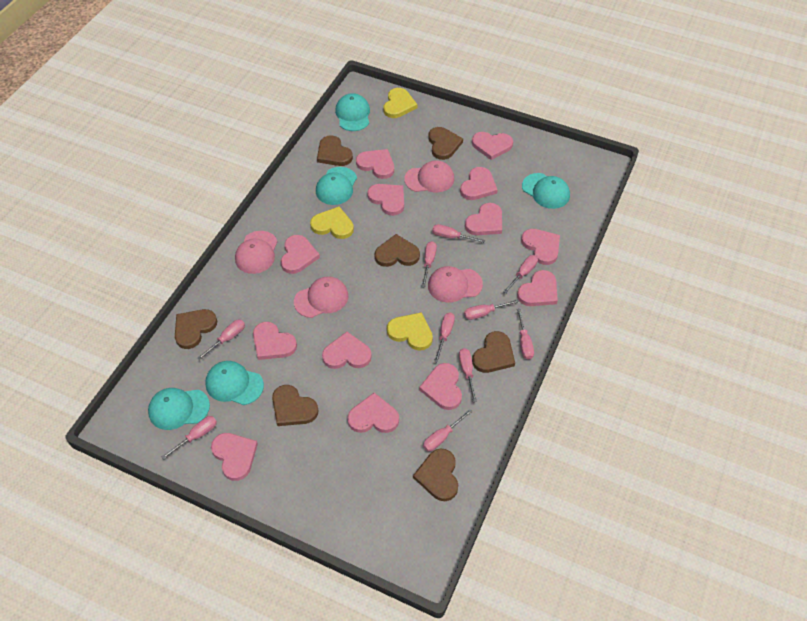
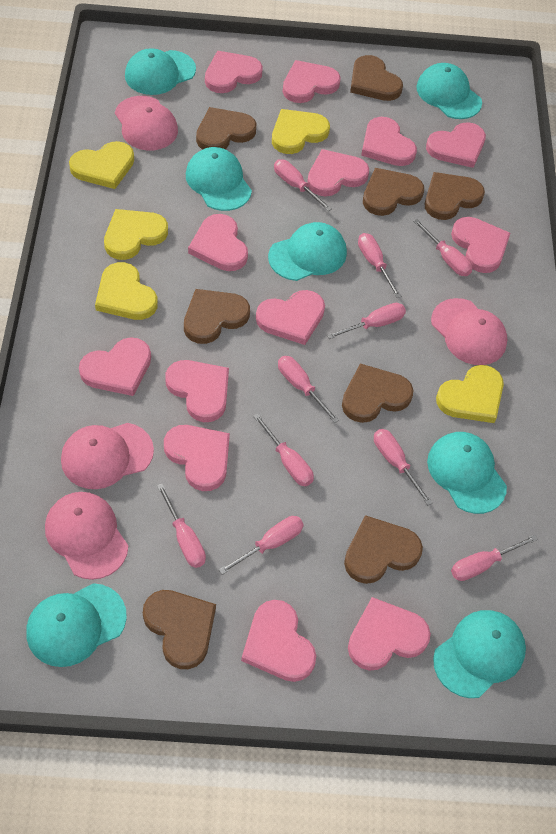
brown heart: 7 -> 8
turquoise cap: 5 -> 7
yellow heart: 3 -> 5

